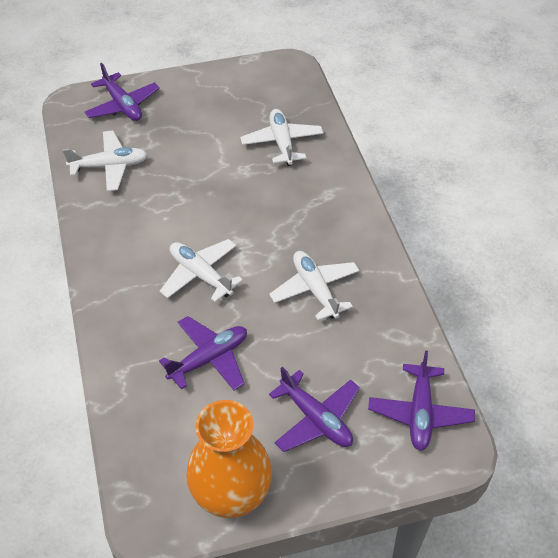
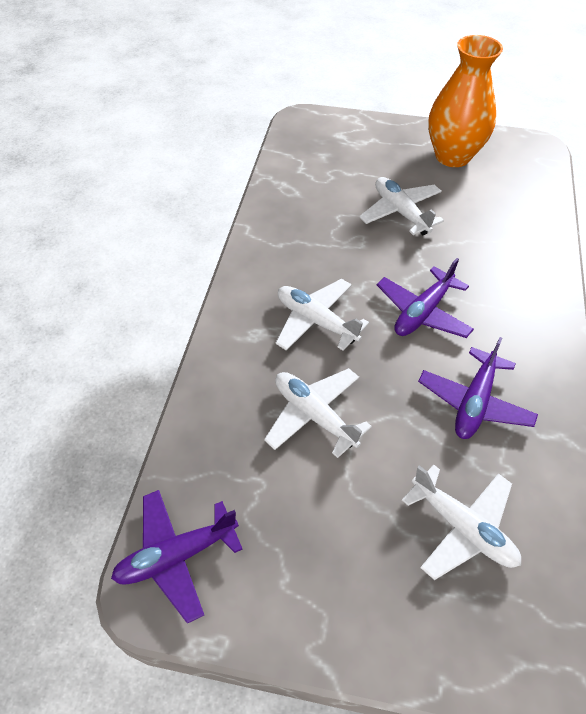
purple plane: 4 -> 3

